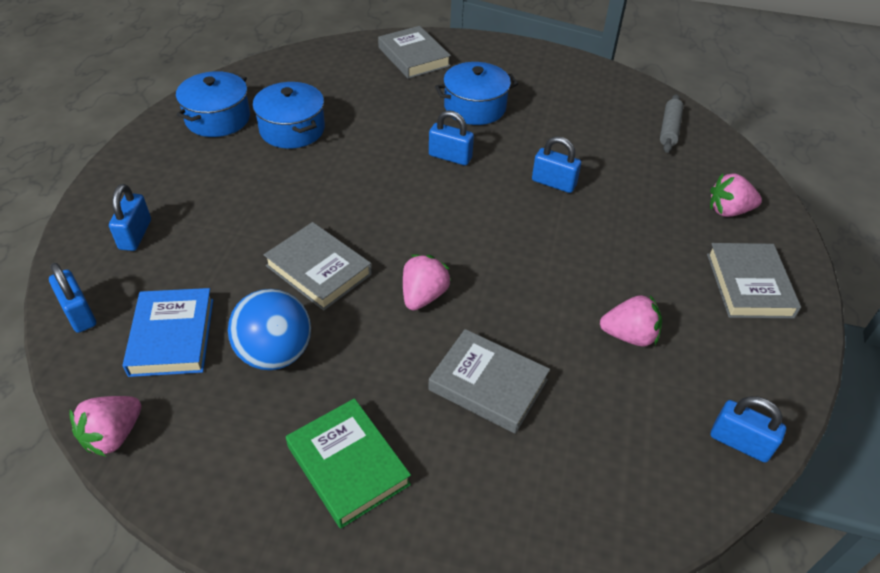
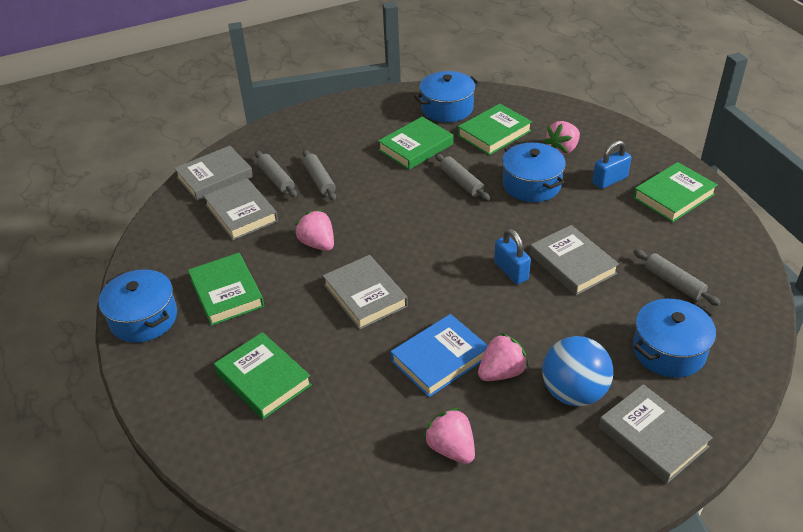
blue padlock: 5 -> 2
blue pot: 3 -> 4
green book: 1 -> 5
grey book: 4 -> 5
grey rolling pin: 1 -> 4

